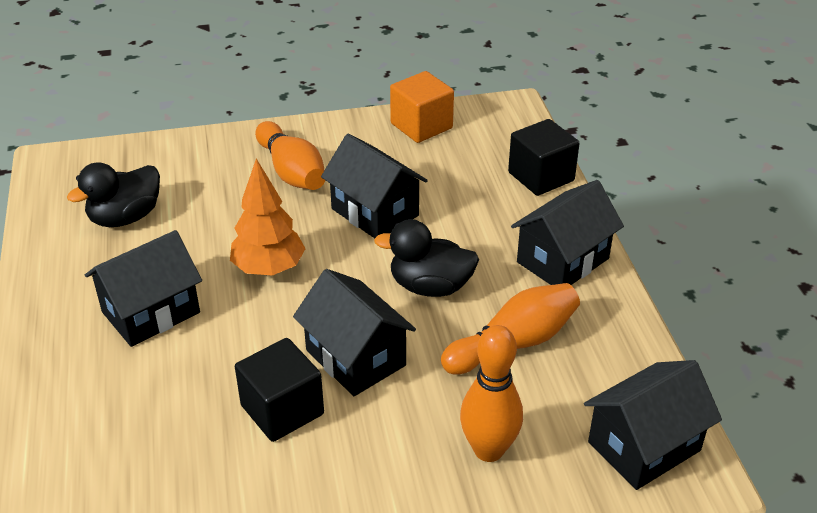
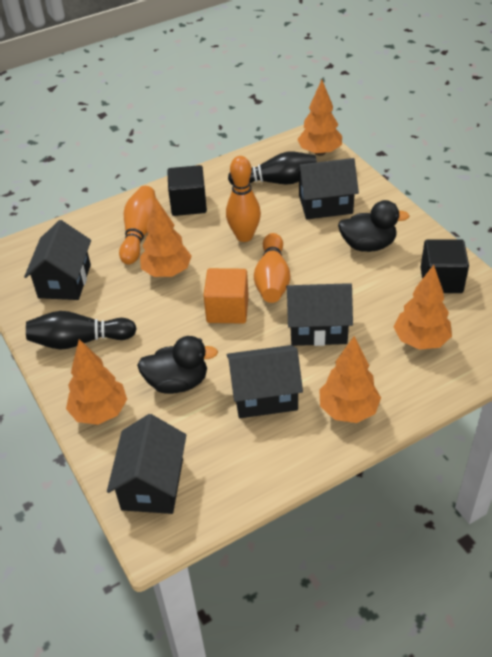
black bowling pin: 0 -> 2
orange tree: 1 -> 5

